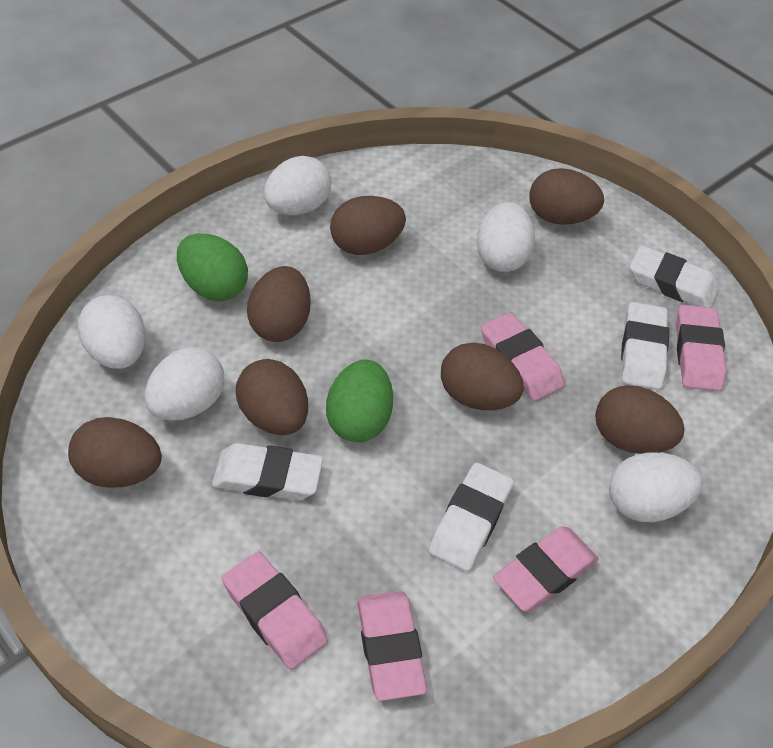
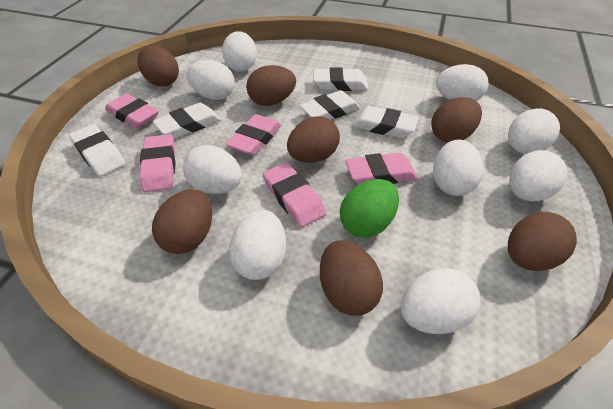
green egg: 2 -> 1
white egg: 5 -> 9
white eraser: 4 -> 5

